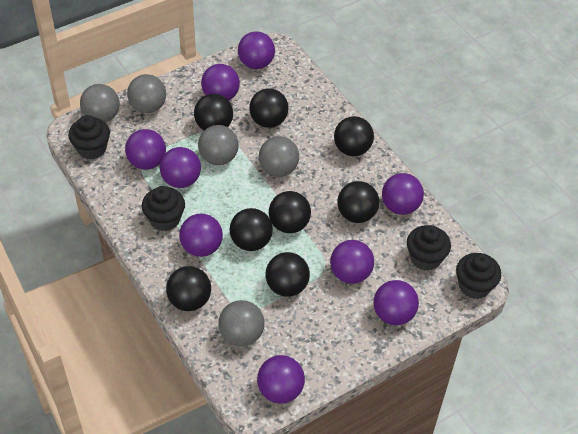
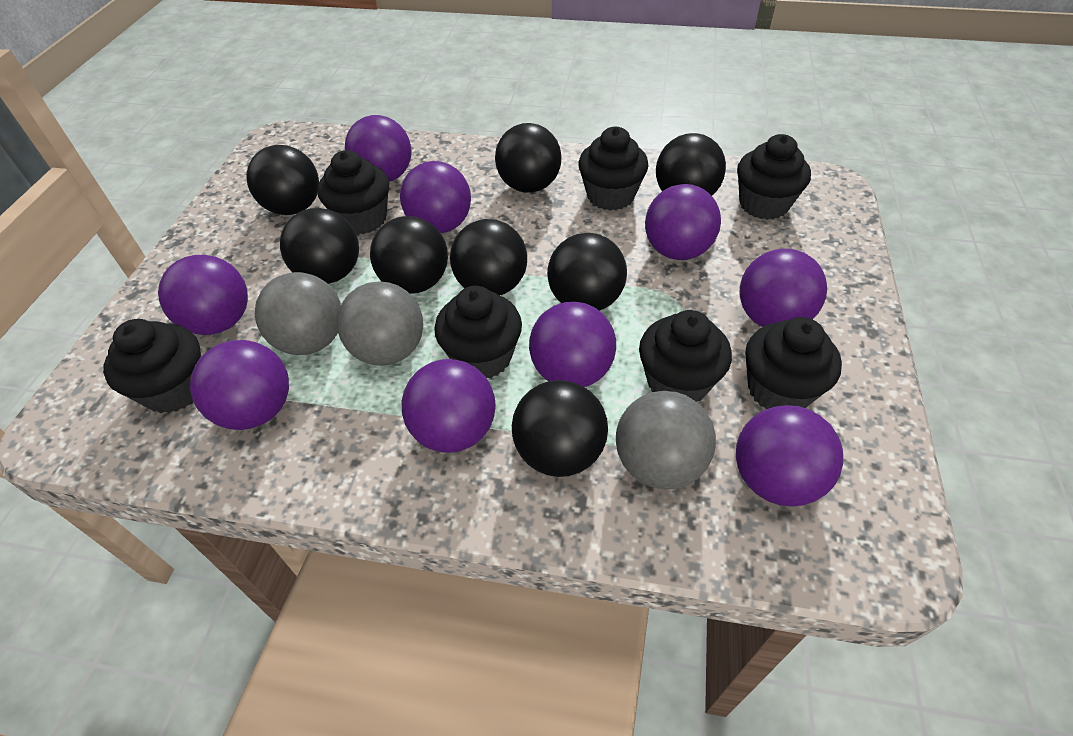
black cupcake: 4 -> 7
grey ball: 5 -> 3

